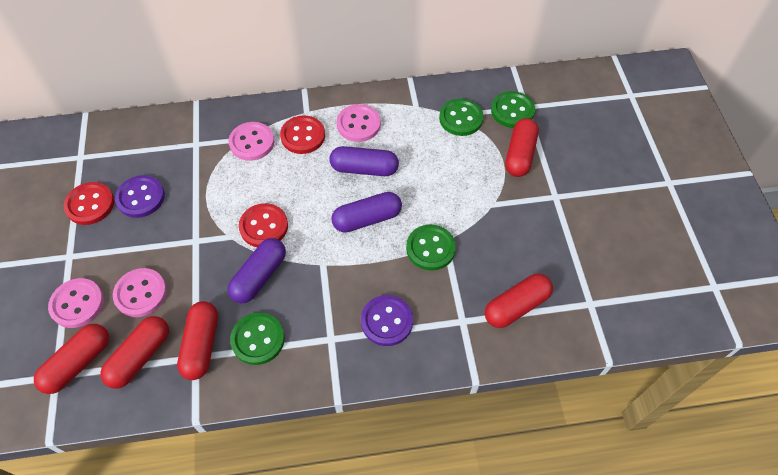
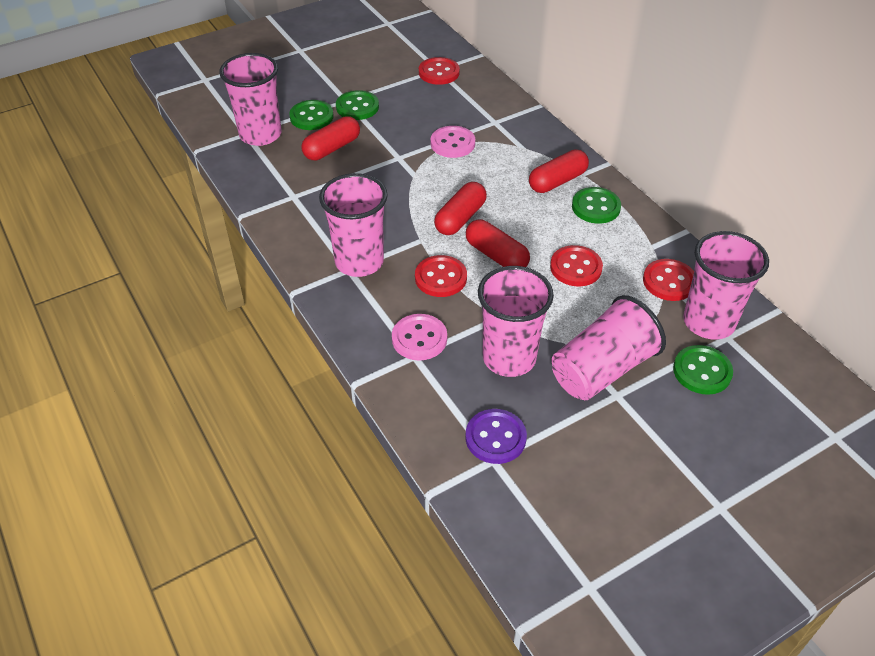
pink button: 4 -> 2
pink cup: 0 -> 5
purple button: 2 -> 1
purple capsule: 3 -> 0
red button: 3 -> 4
red capsule: 5 -> 4

